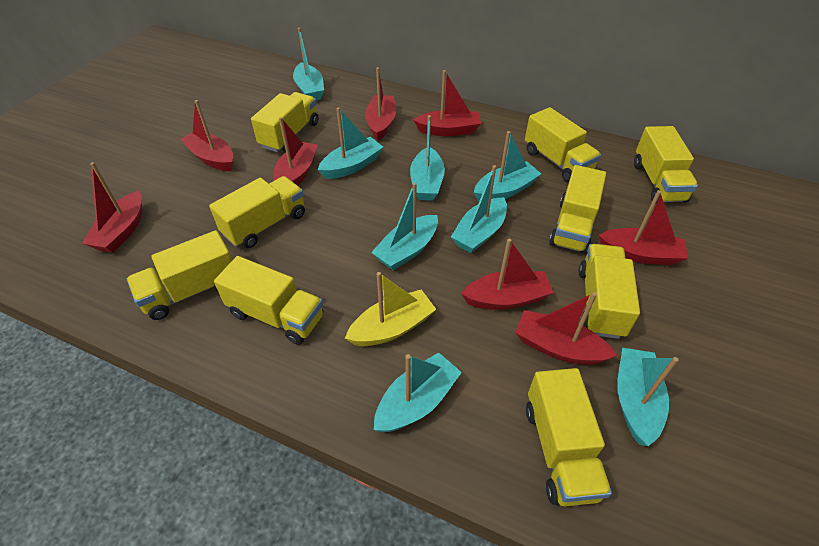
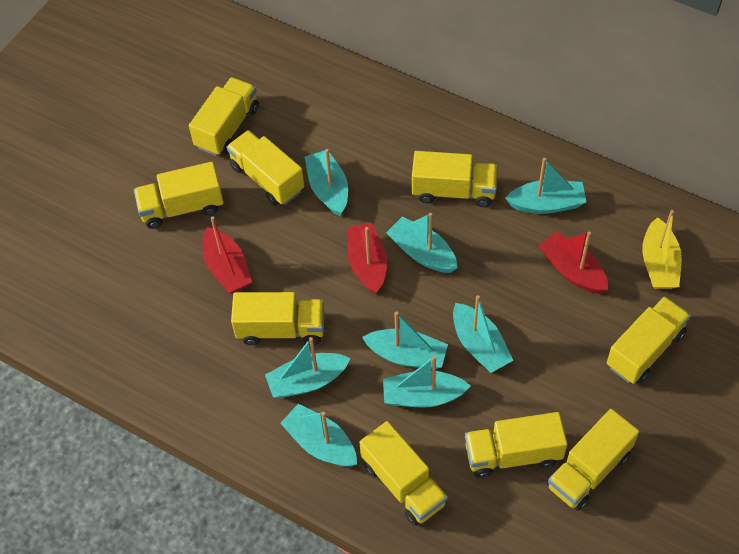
red boat: 8 -> 3

